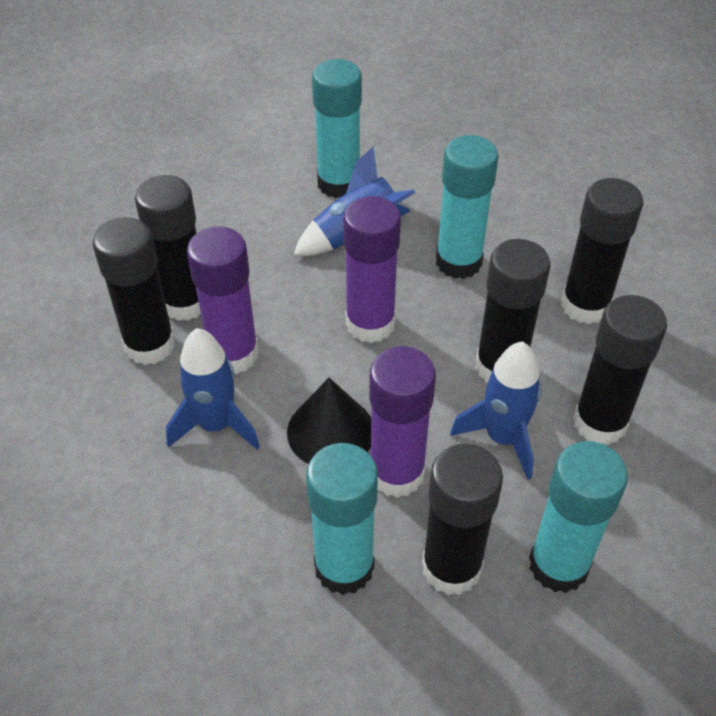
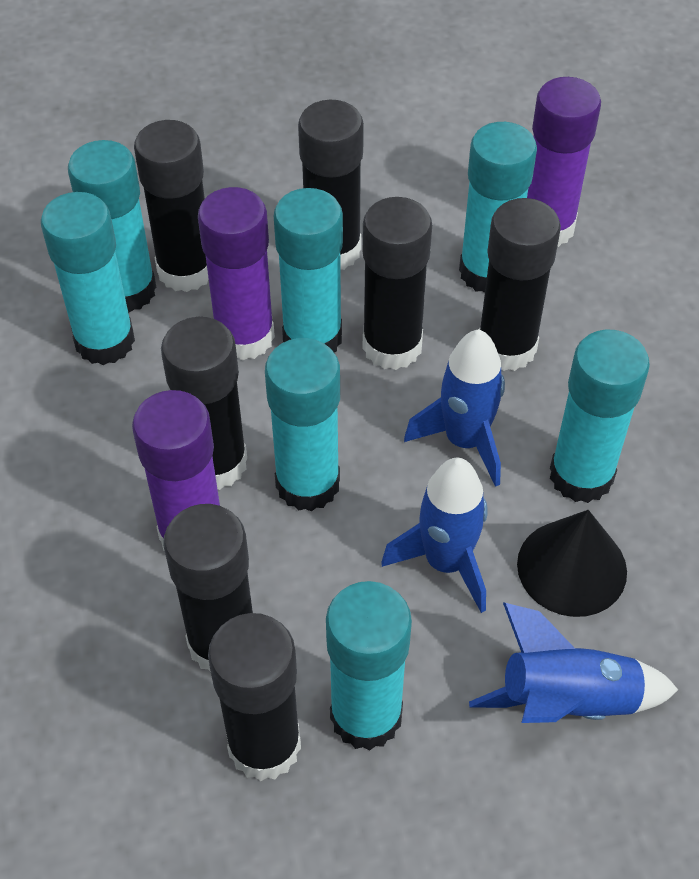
black glue stick: 6 -> 7
turquoise glue stick: 4 -> 7

